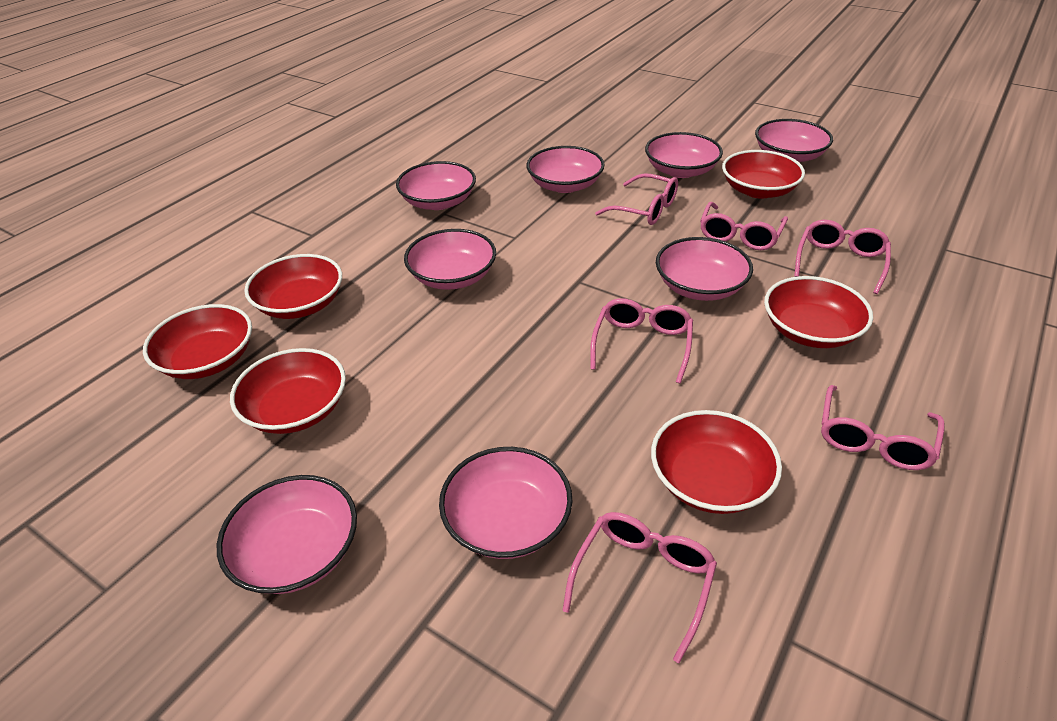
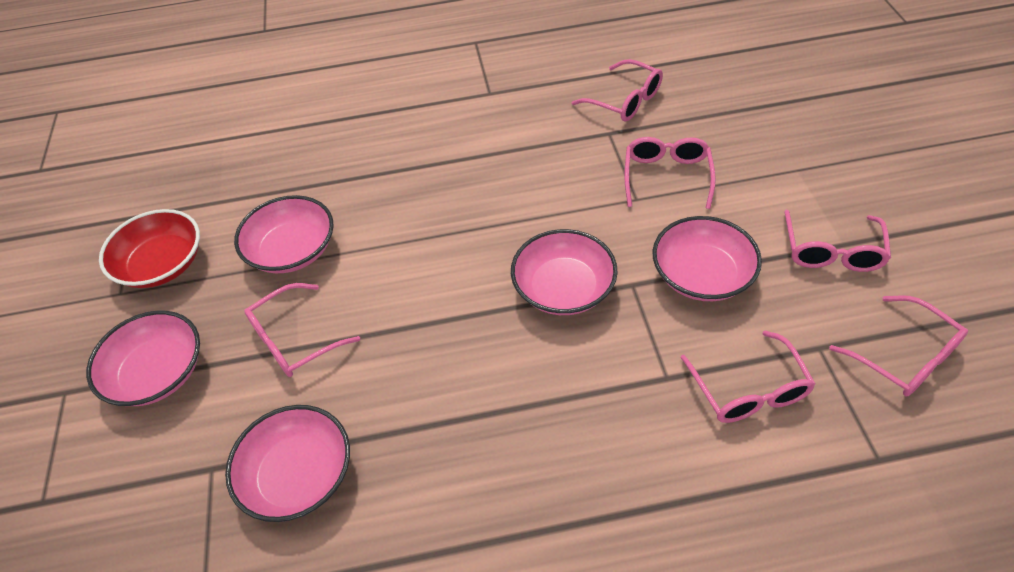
pink bowl: 8 -> 5
red bowl: 6 -> 1

